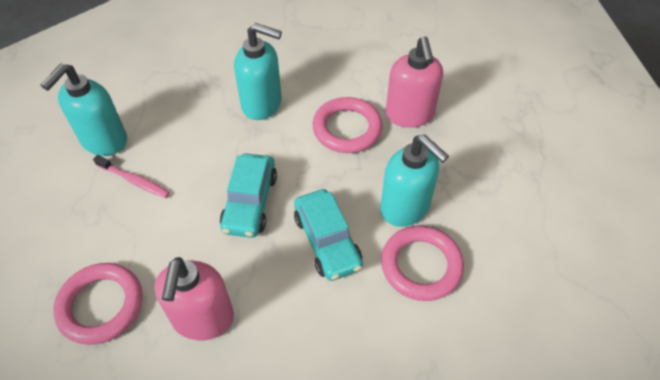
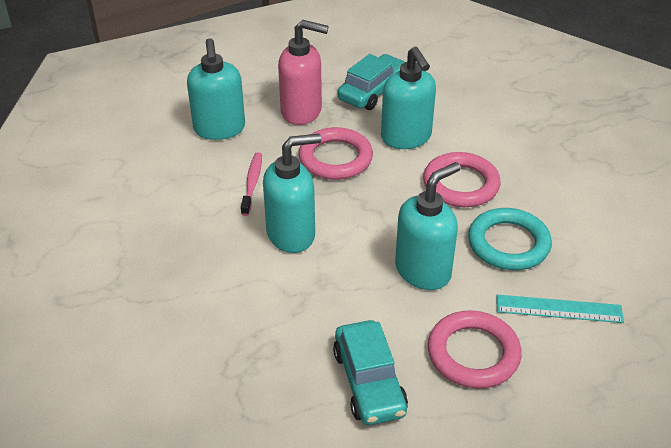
pink soap dispenser: 2 -> 1
turquoise ring: 0 -> 1
turquoise ruler: 0 -> 1
turquoise soap dispenser: 3 -> 4

